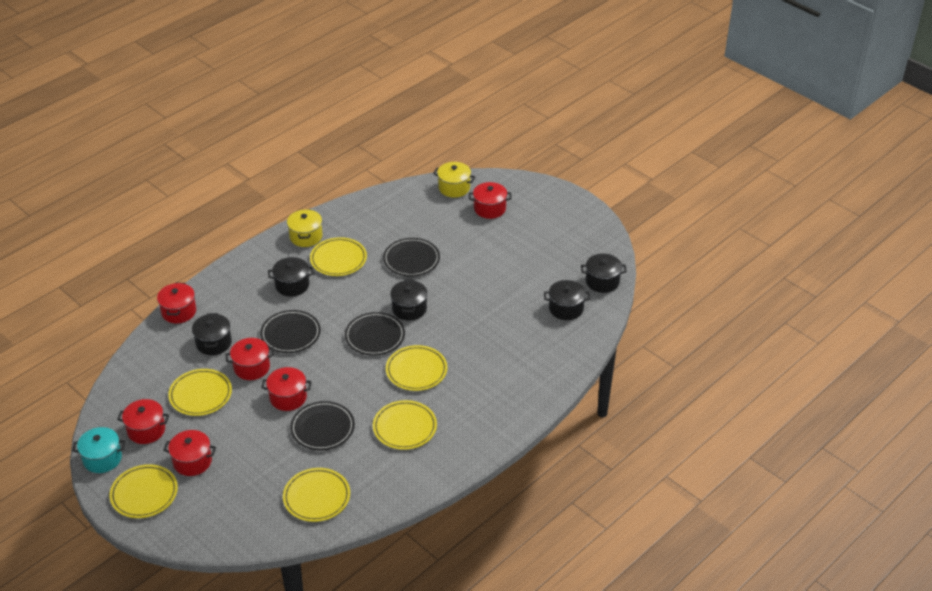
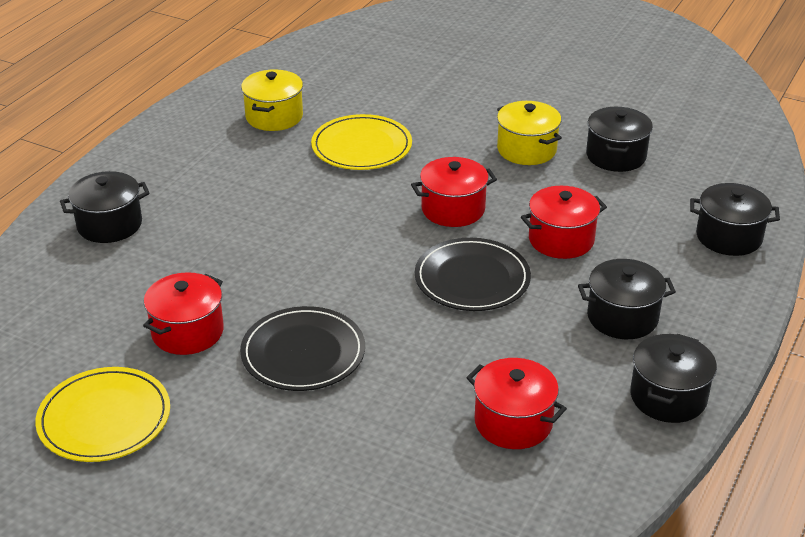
black plate: 4 -> 2
red pot: 6 -> 4
turquoise pot: 1 -> 0
yellow plate: 6 -> 2

